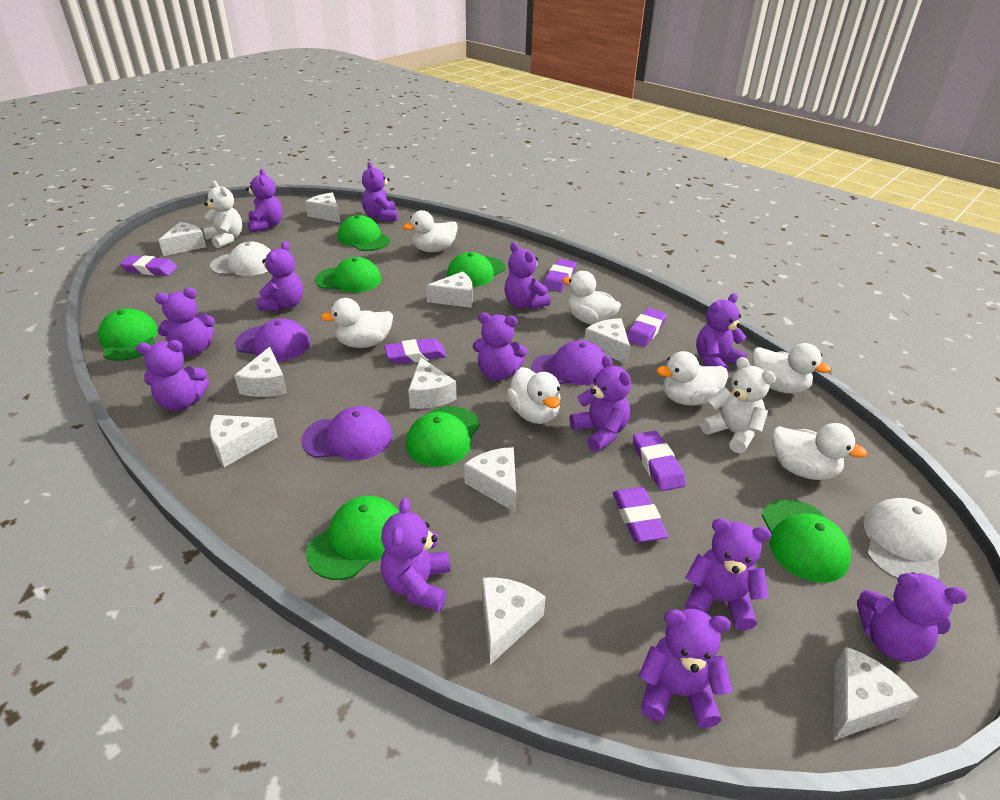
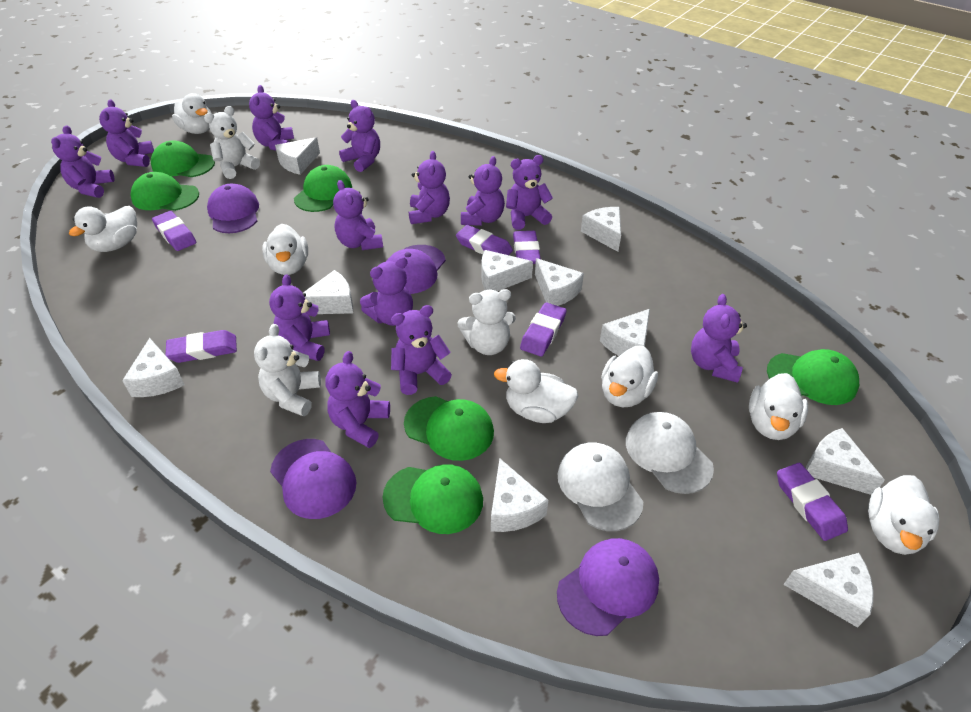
green cap: 7 -> 6
purple cap: 3 -> 4
white teddy bear: 2 -> 3

